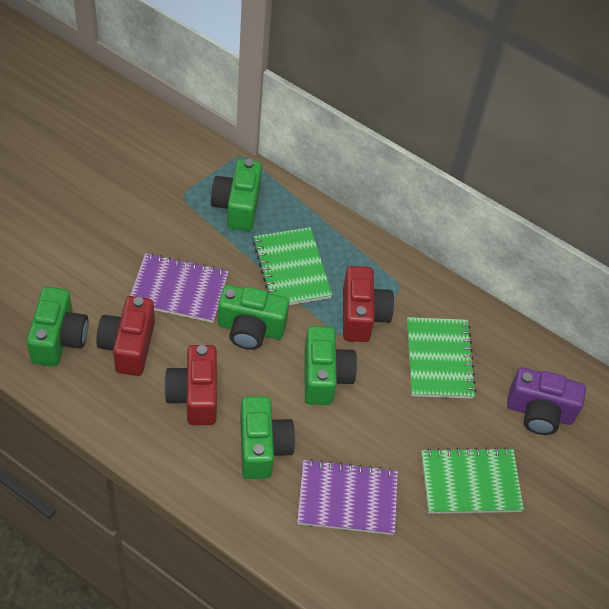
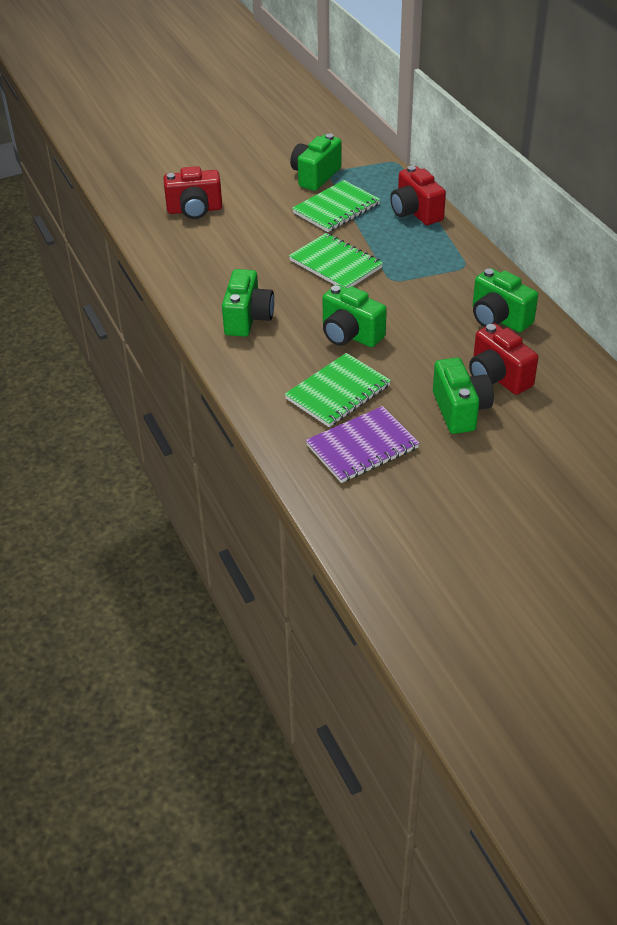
purple camera: 1 -> 0
purple notebook: 2 -> 1

